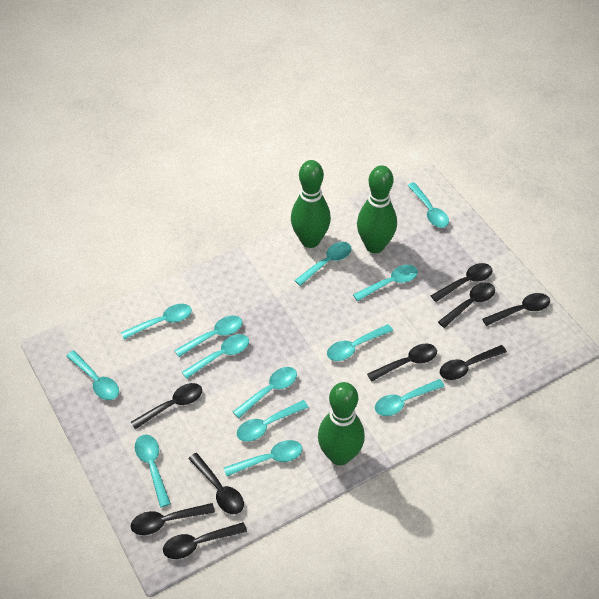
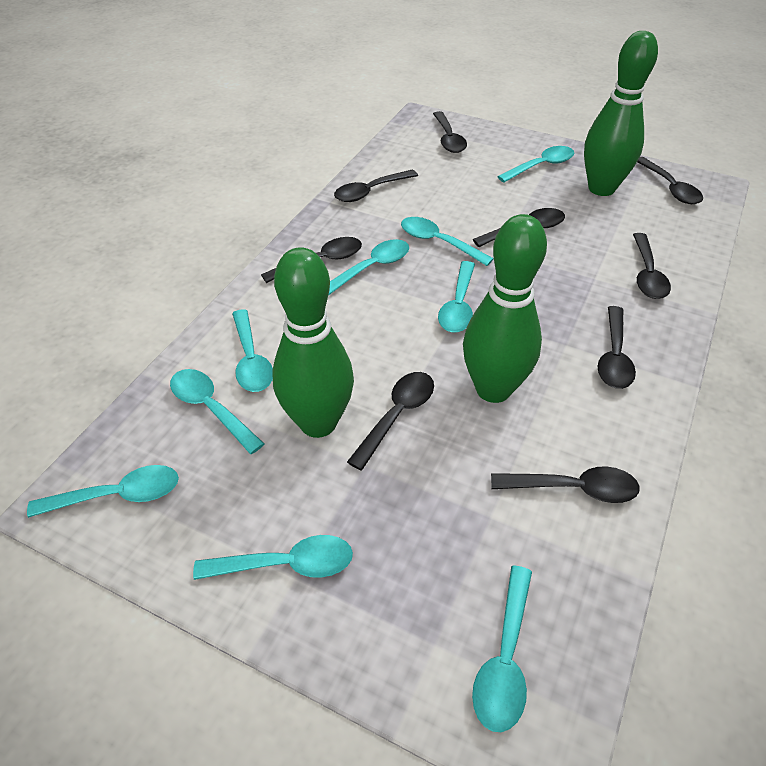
turquoise spoon: 13 -> 9

